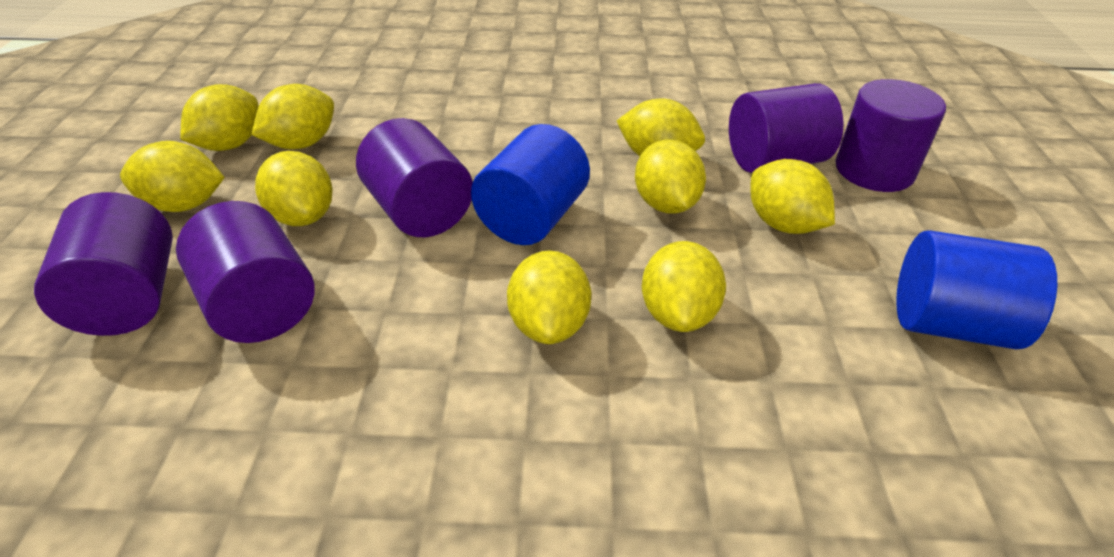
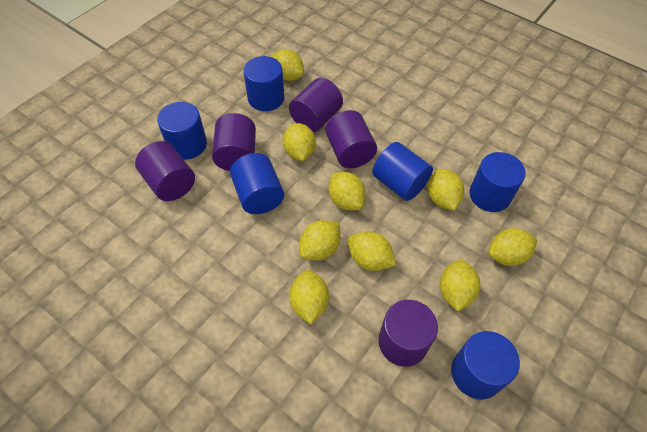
blue cylinder: 2 -> 6

